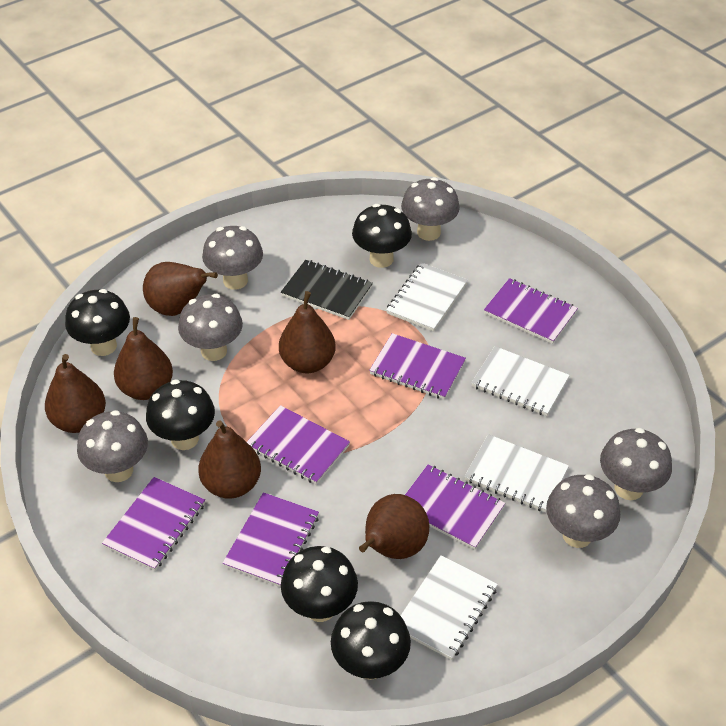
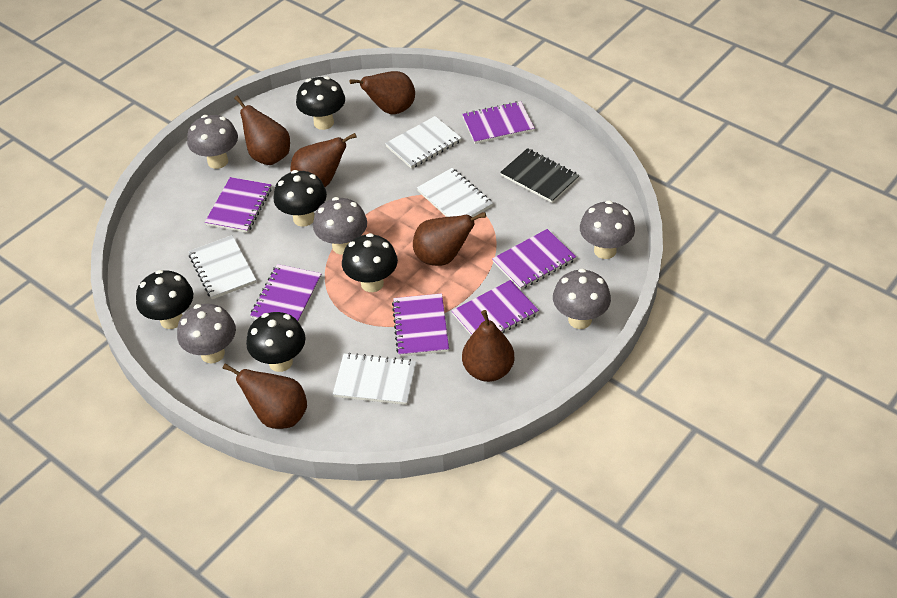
grey mushroom: 6 -> 5

